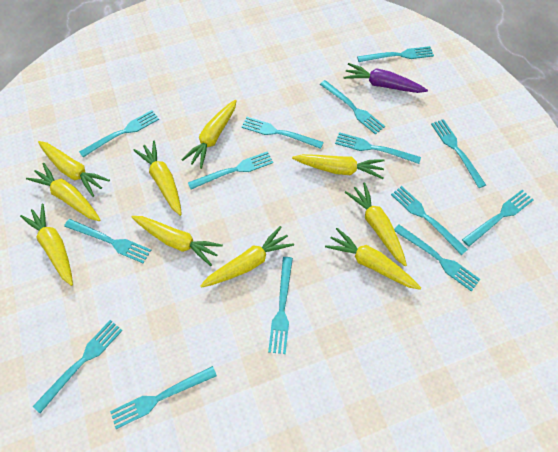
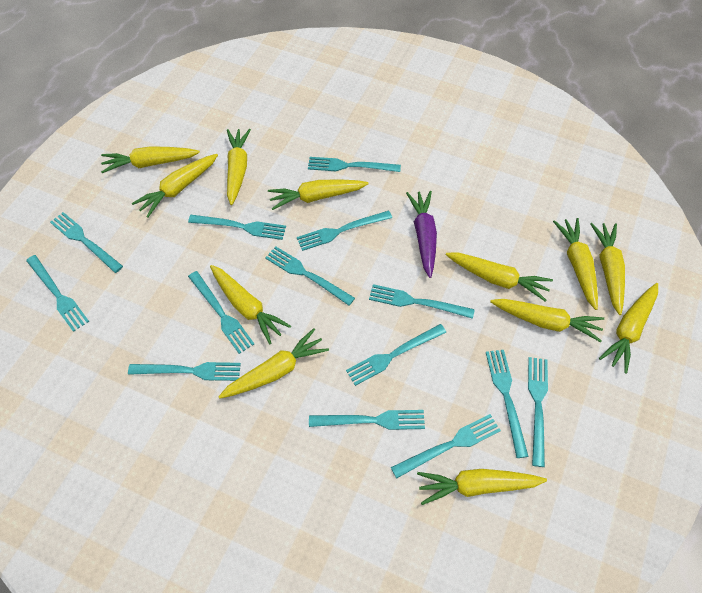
yellow carrot: 10 -> 12

